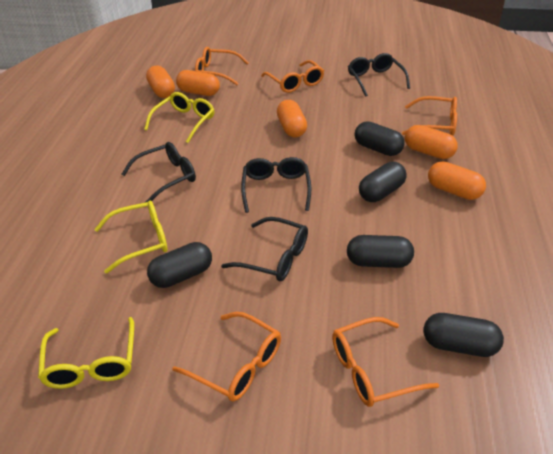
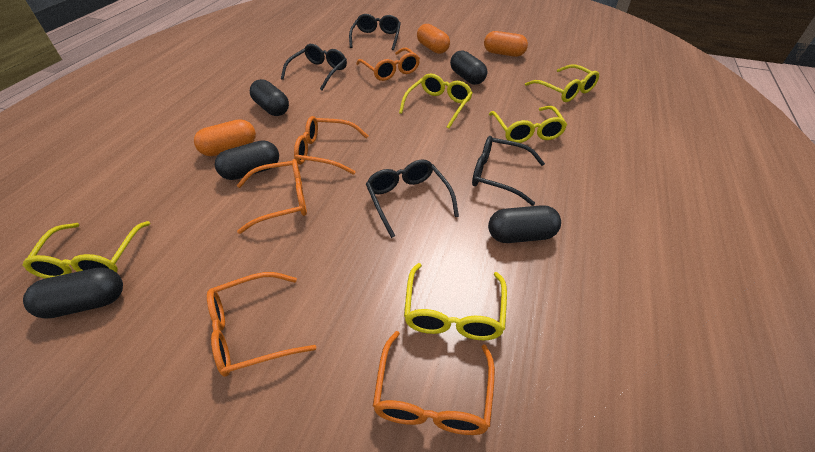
orange capsule: 5 -> 3
yellow glasses: 3 -> 5

